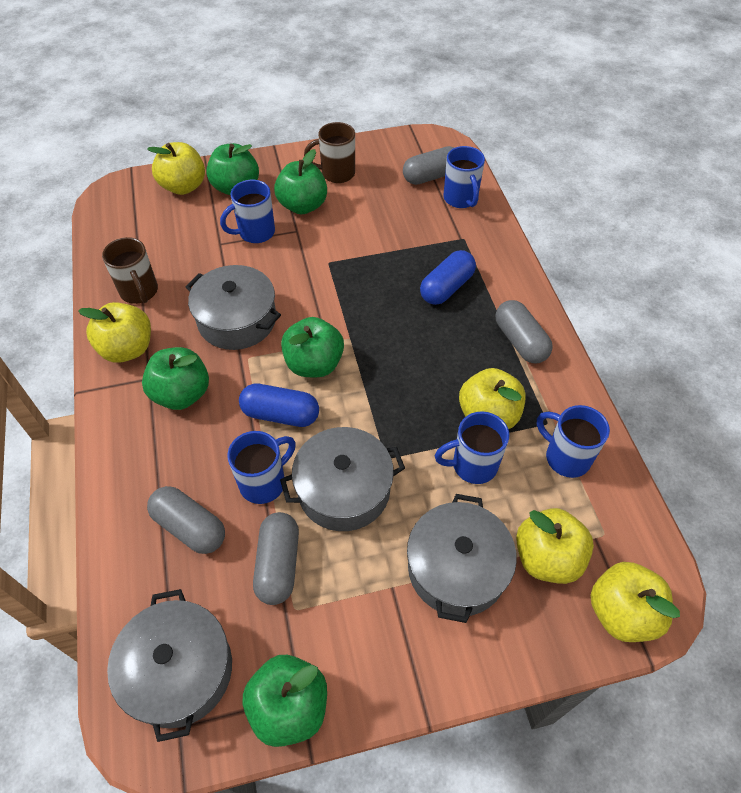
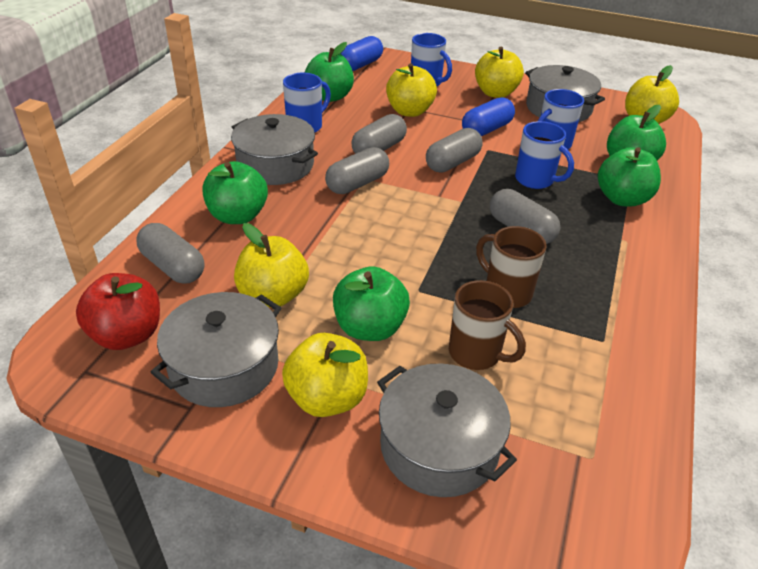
blue mug: 5 -> 4
grey capsule: 4 -> 5
red apple: 0 -> 1

